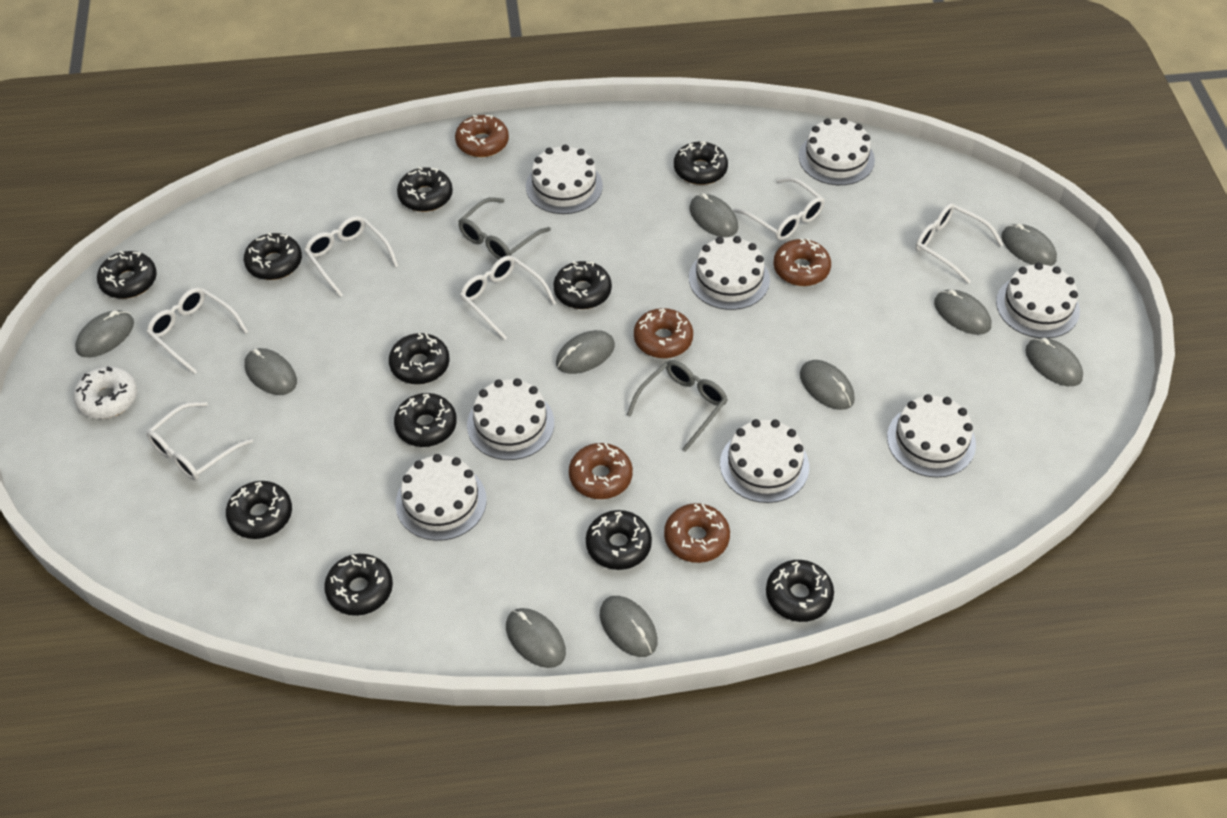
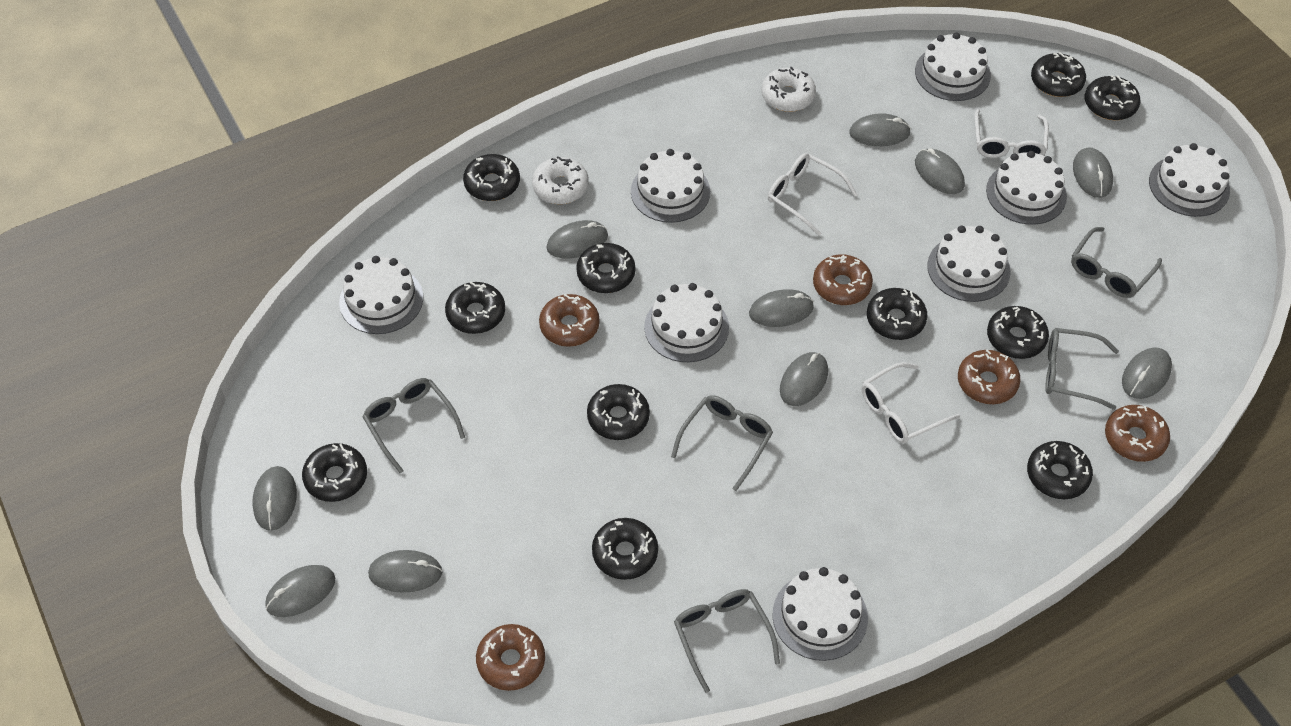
grey glasses: 2 -> 5
white donut: 1 -> 2
white glasses: 6 -> 3

